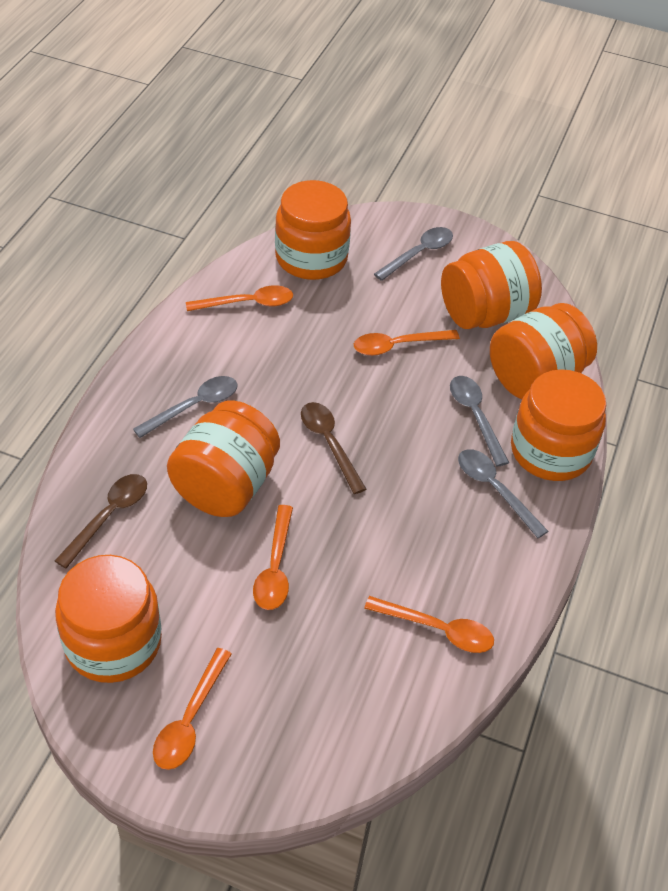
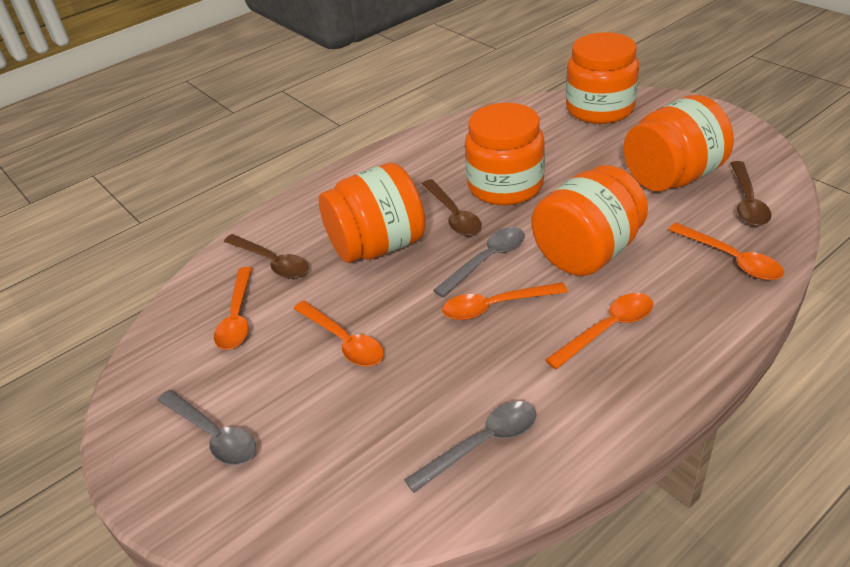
brown spoon: 2 -> 3
grey spoon: 4 -> 3
orange jar: 6 -> 5

